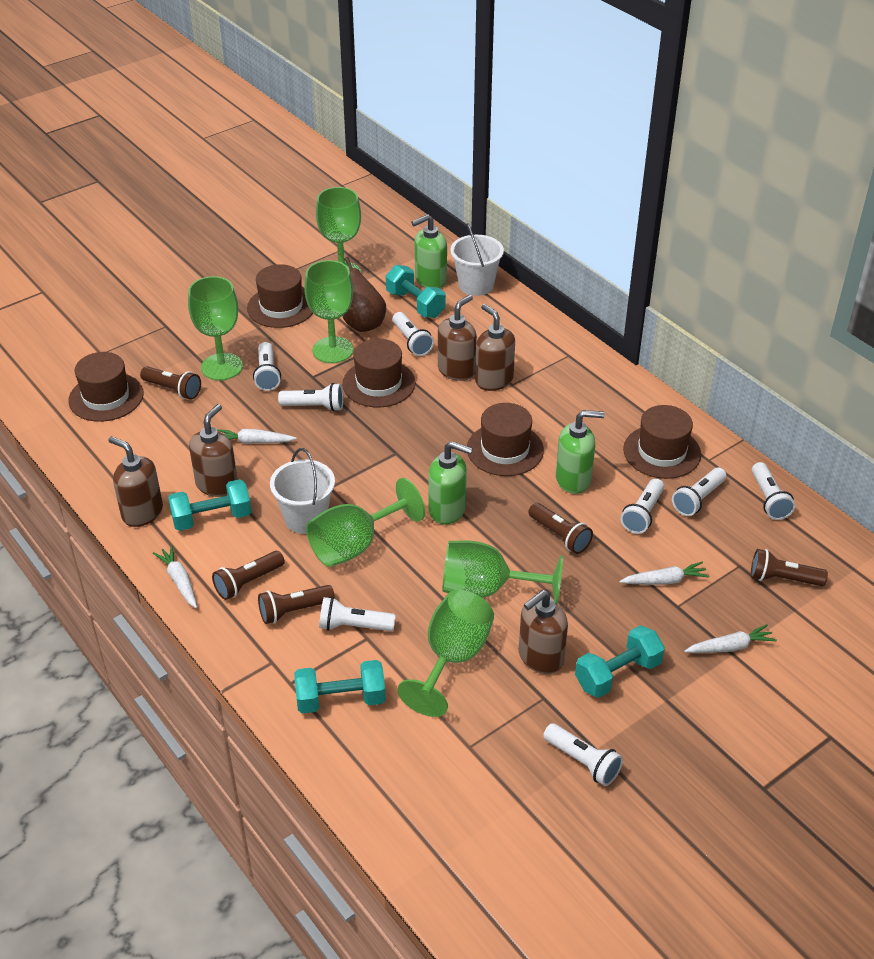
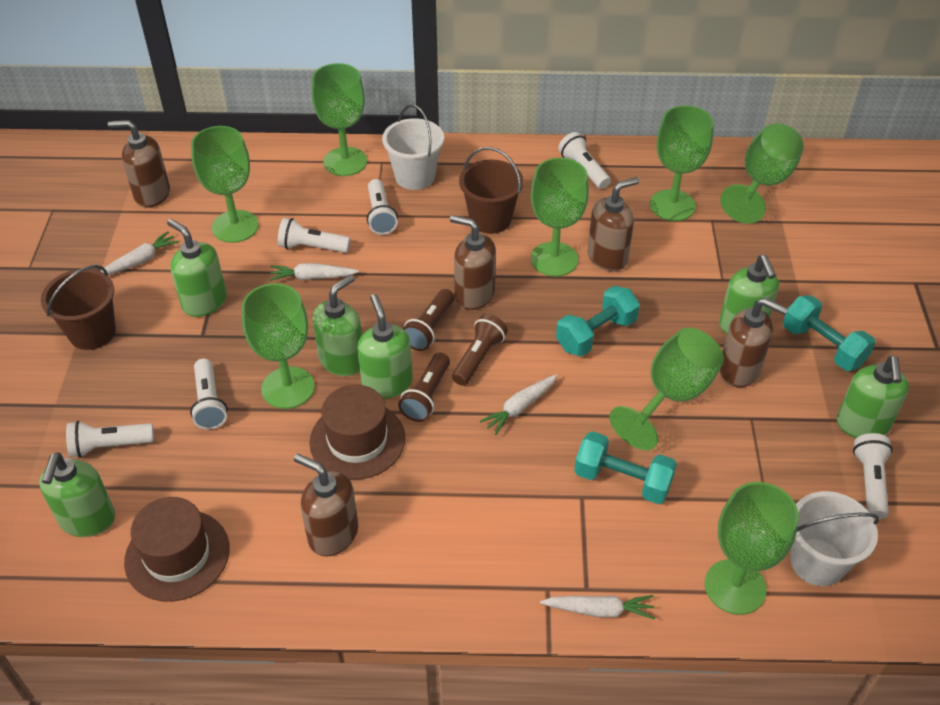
brown bucket: 0 -> 2
brown flashlight: 5 -> 3
brown hat: 5 -> 2
brown pear: 1 -> 0
green goblet: 6 -> 8
green soap dispenser: 3 -> 6
turquoise dumbbell: 4 -> 3
white flashlight: 8 -> 6

